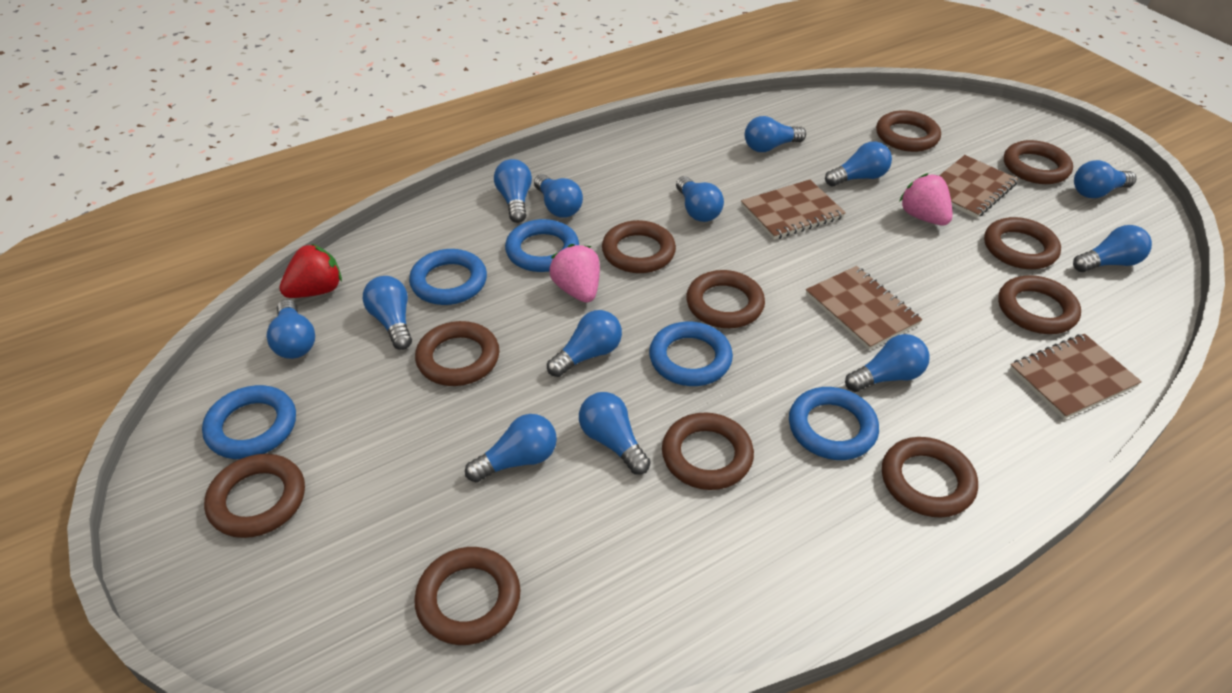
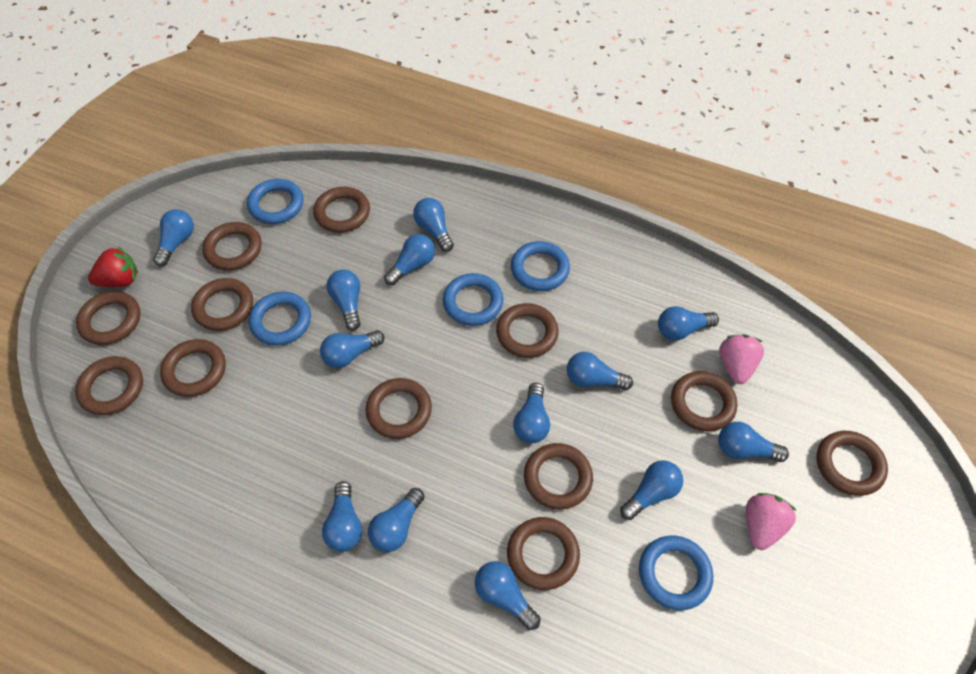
brown notebook: 4 -> 0
brown ring: 11 -> 12

